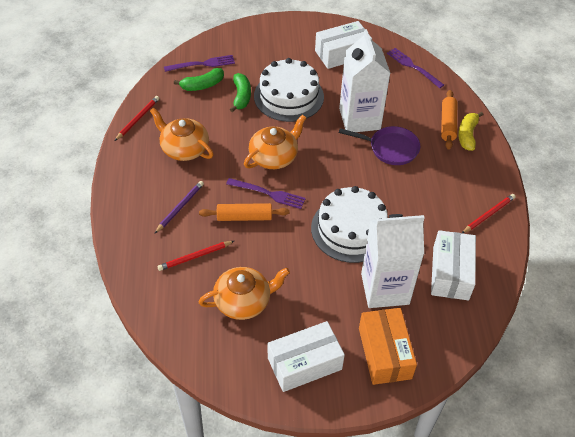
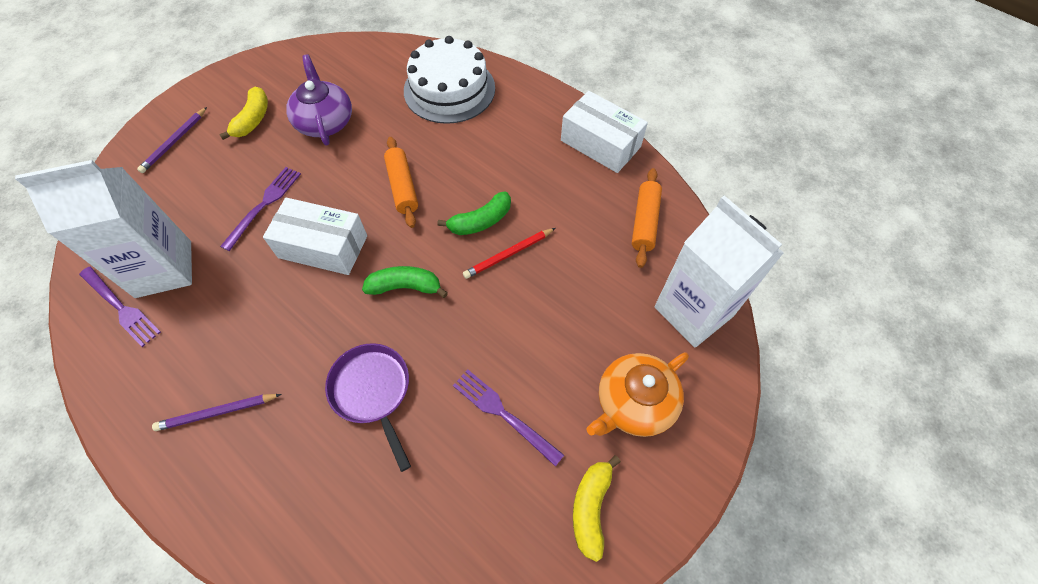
orange box: 1 -> 0
orange teapot: 3 -> 1
purple pencil: 1 -> 2
purple teapot: 0 -> 1
red pencil: 3 -> 1
white box: 3 -> 2
white cake: 2 -> 1
yellow banana: 1 -> 2

